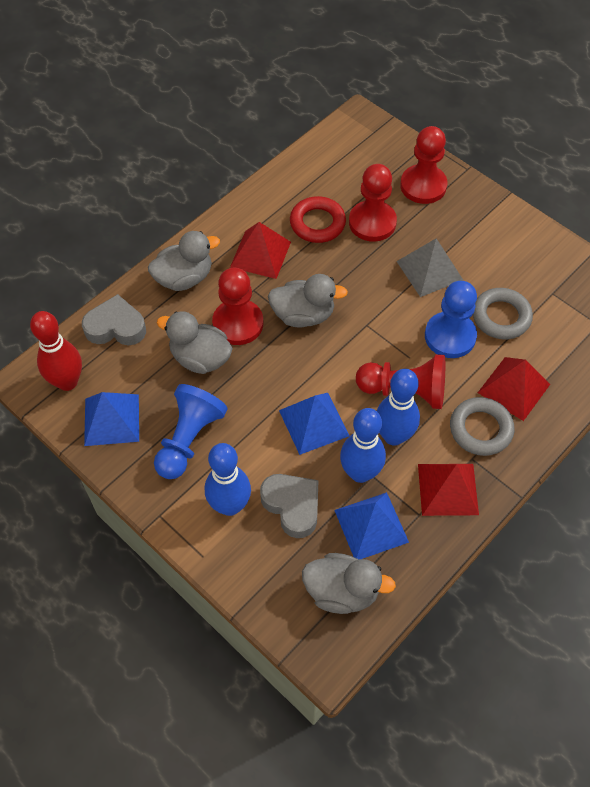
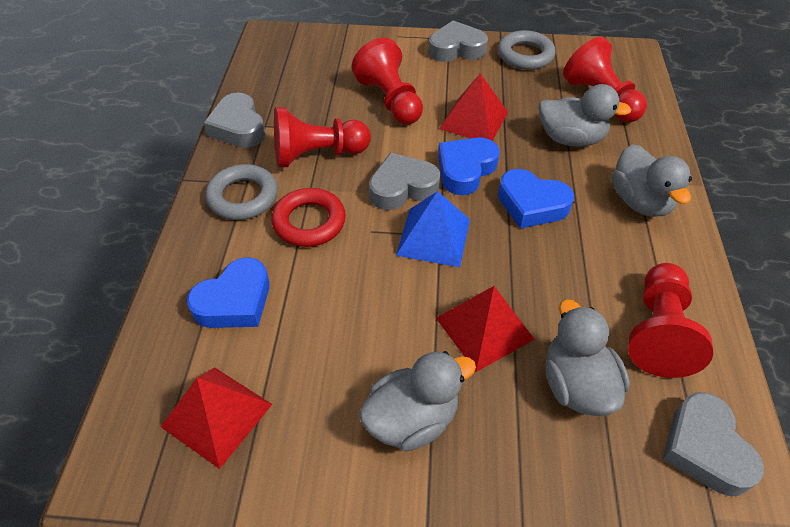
blue bowling pin: 3 -> 0
blue heart: 0 -> 3
blue pawn: 2 -> 0
blue pyramid: 3 -> 1
grey heart: 2 -> 4
grey pyramid: 1 -> 0
red bowling pin: 1 -> 0

